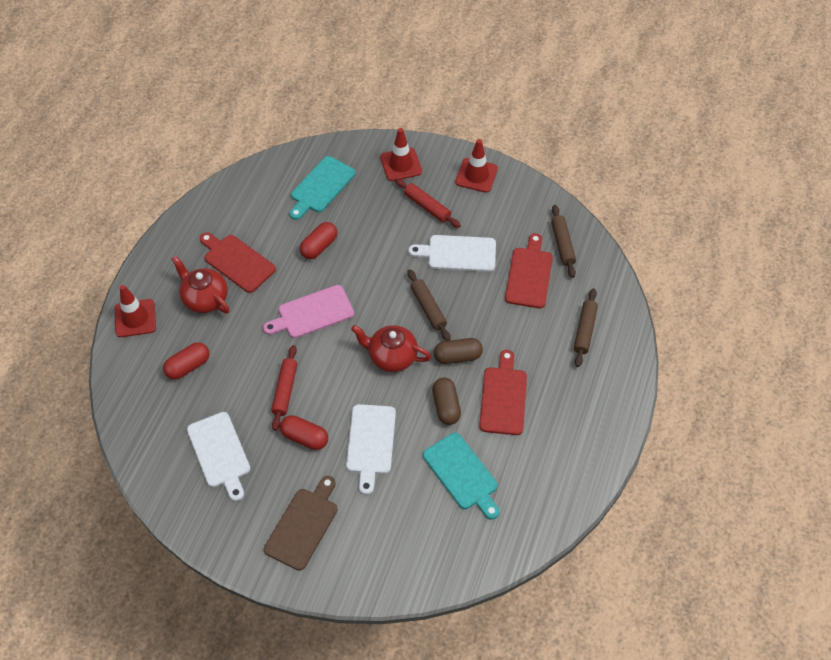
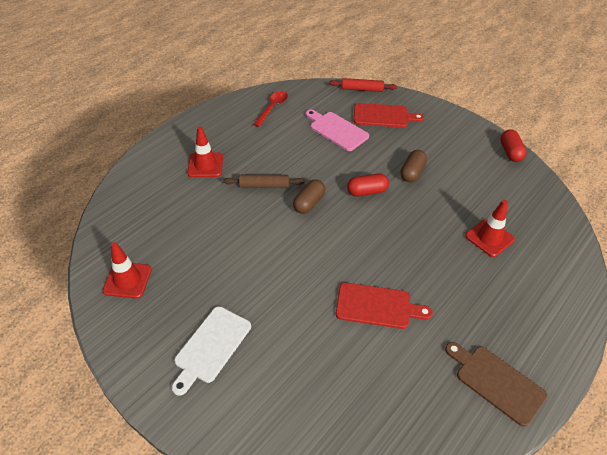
brown rolling pin: 3 -> 1
red capsule: 3 -> 2
red cutting board: 3 -> 2
red rolling pin: 2 -> 1
red spoon: 0 -> 1
red teapot: 2 -> 0
turquoise cutting board: 2 -> 0
white cutting board: 3 -> 1

